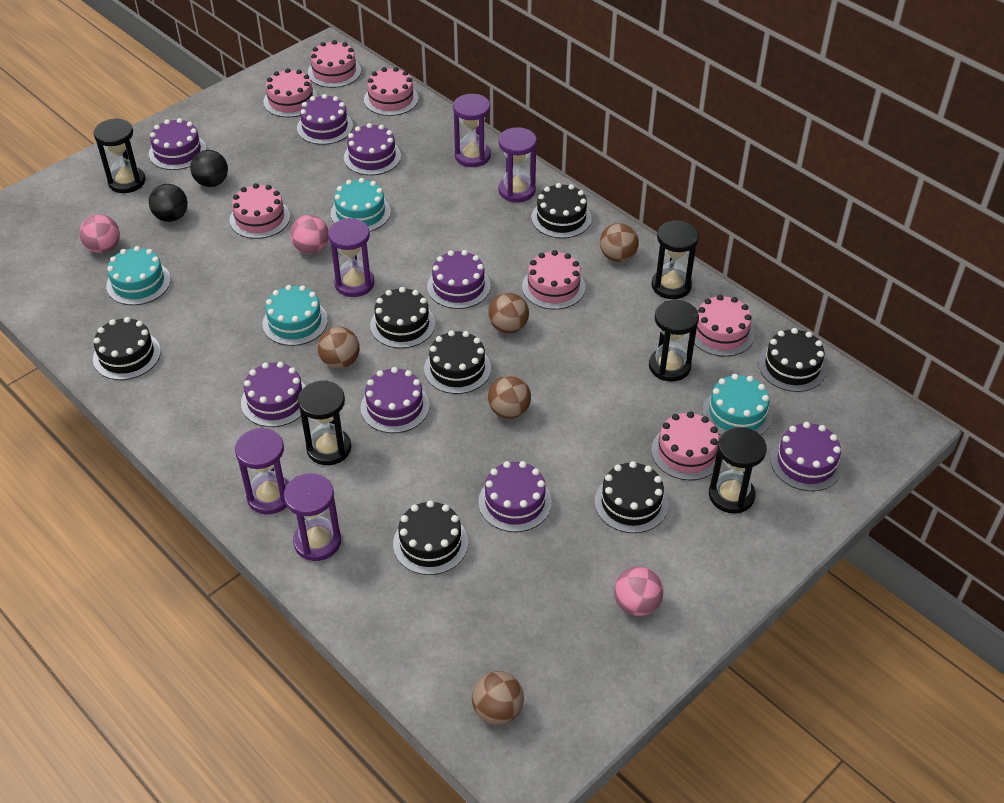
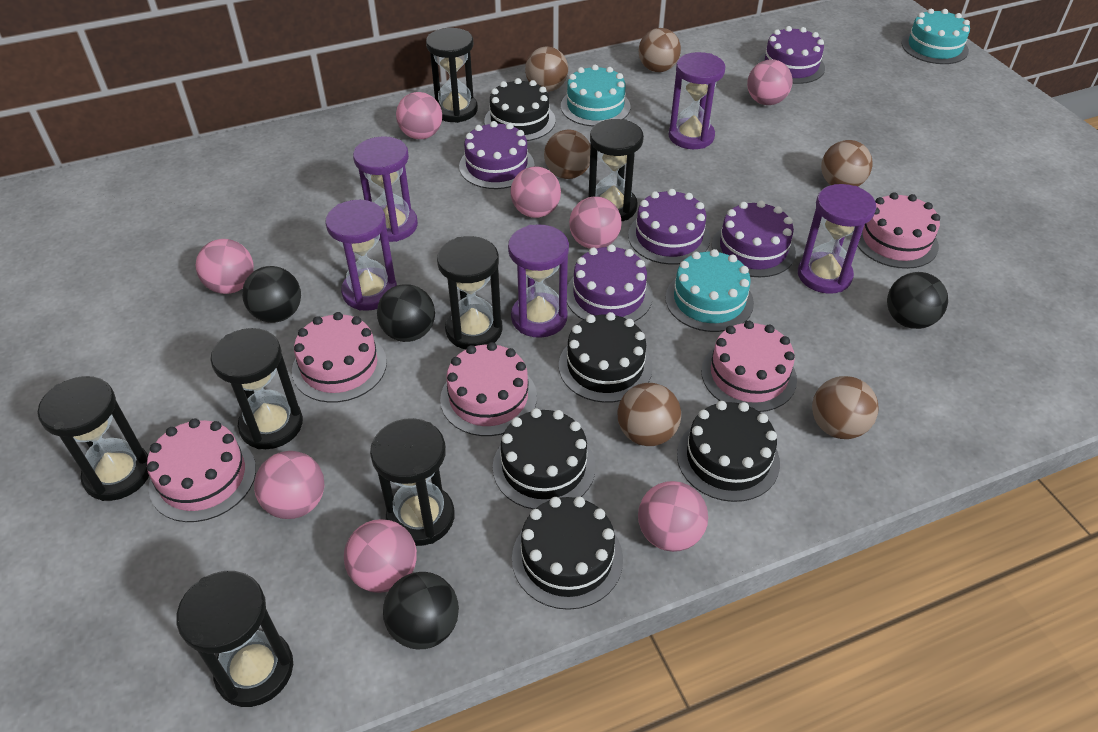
black ball: 2 -> 4
black cake: 7 -> 5
black hourglass: 5 -> 7
brown ball: 5 -> 6
pink ball: 3 -> 8
pink cake: 7 -> 5
purple cake: 8 -> 5
turquoise cake: 4 -> 3

